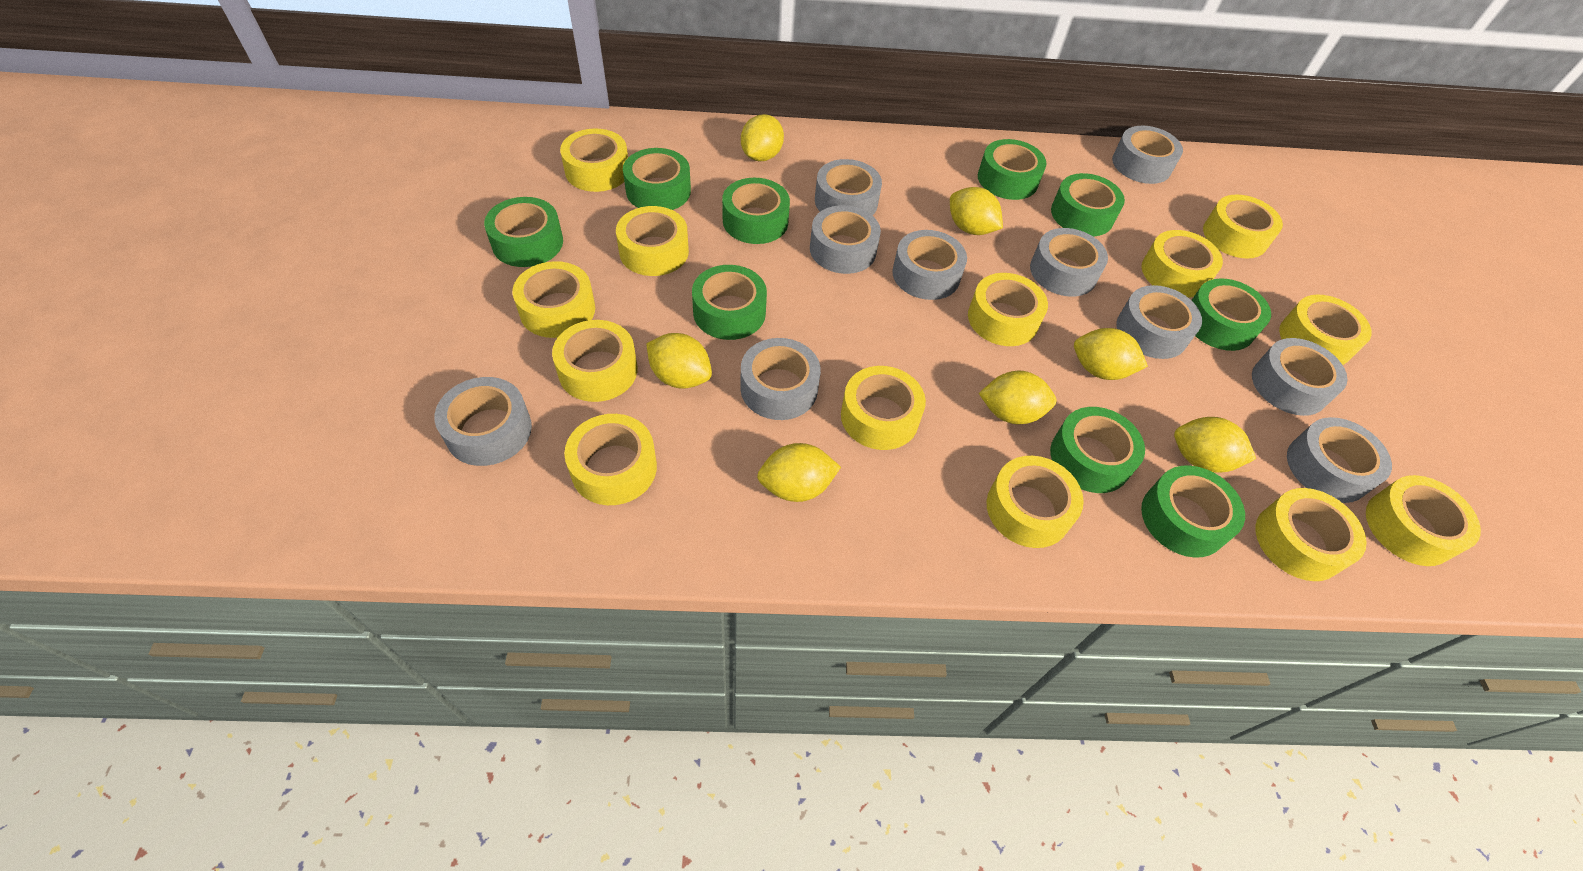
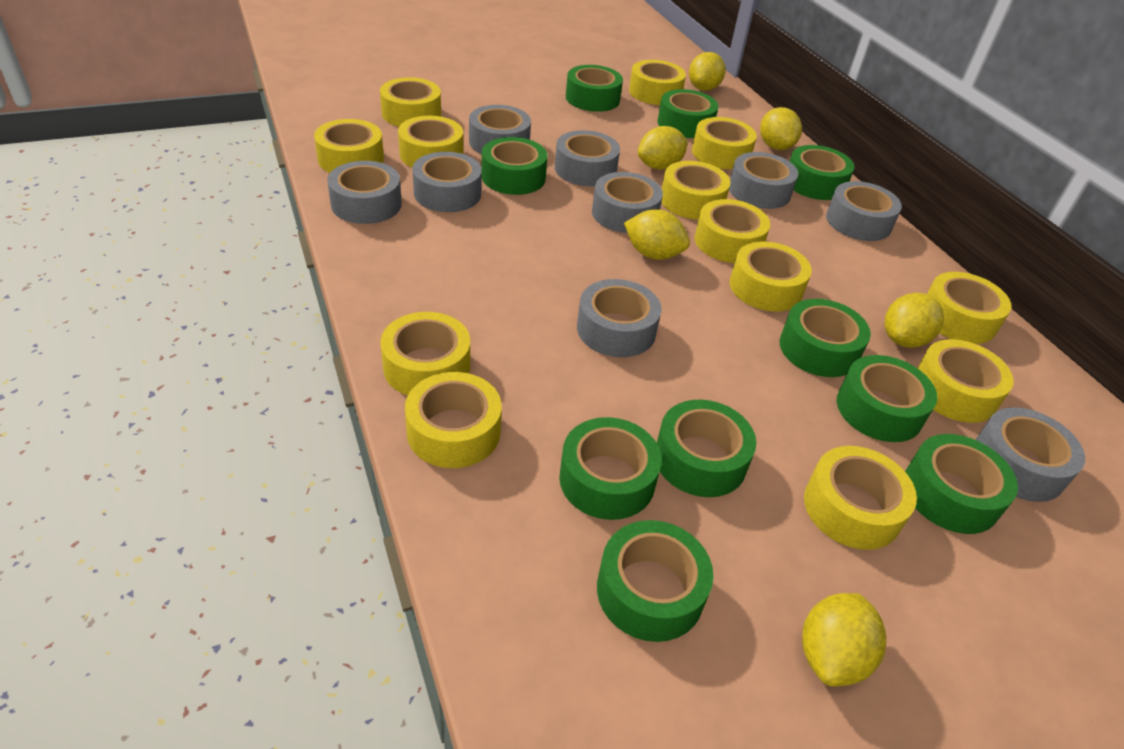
green tape: 9 -> 10
grey tape: 10 -> 9
yellow lemon: 7 -> 6

